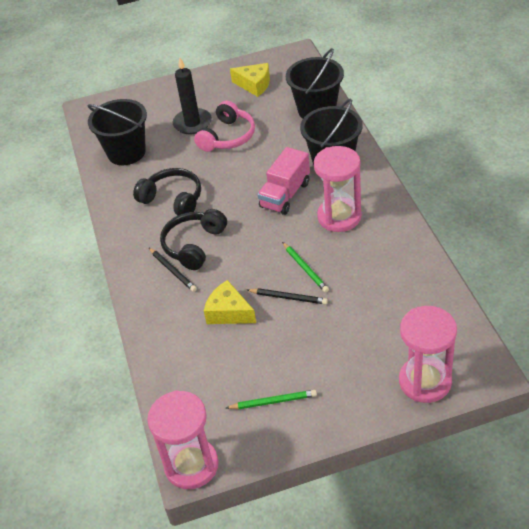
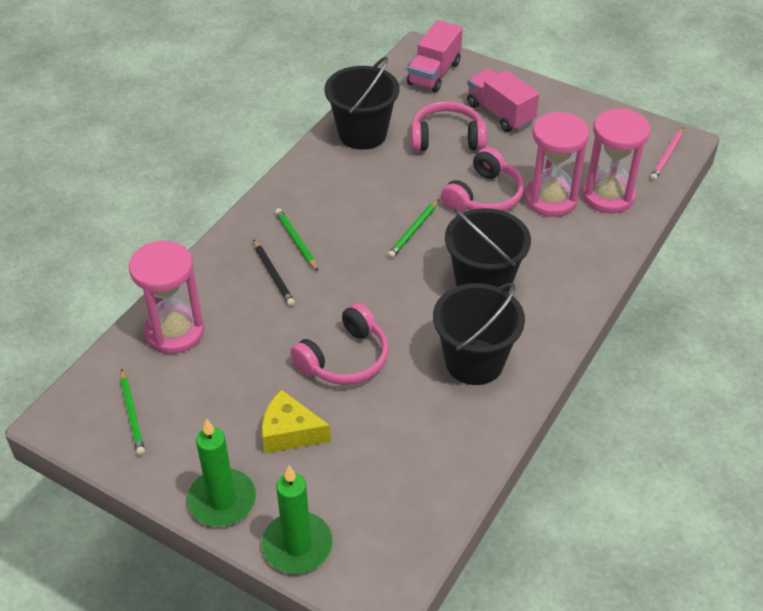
black candle: 1 -> 0
black headphones: 2 -> 0
black pencil: 2 -> 1
green candle: 0 -> 2
green pencil: 2 -> 3
pink headphones: 1 -> 3
pink pencil: 0 -> 1
pink truck: 1 -> 2
yellow cheese: 2 -> 1

